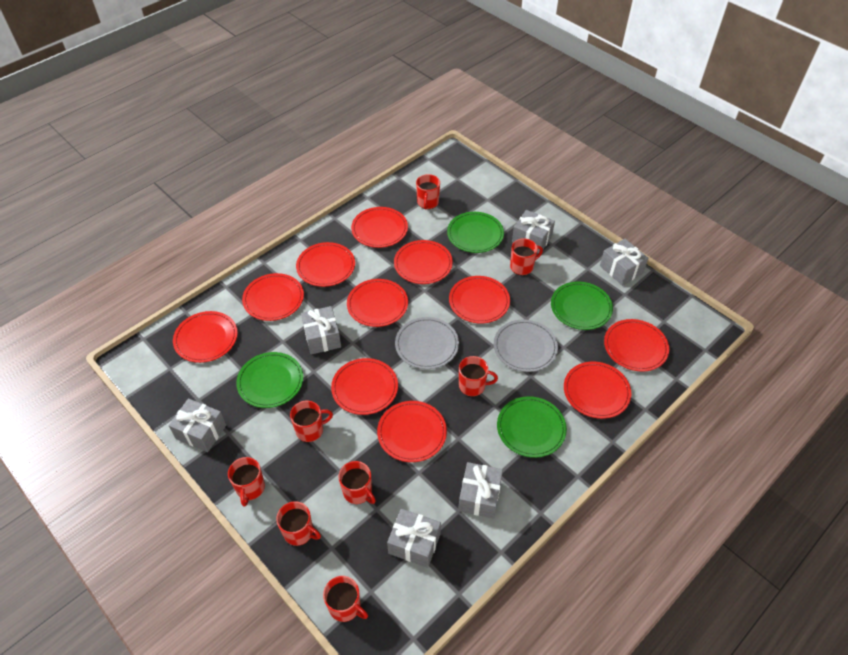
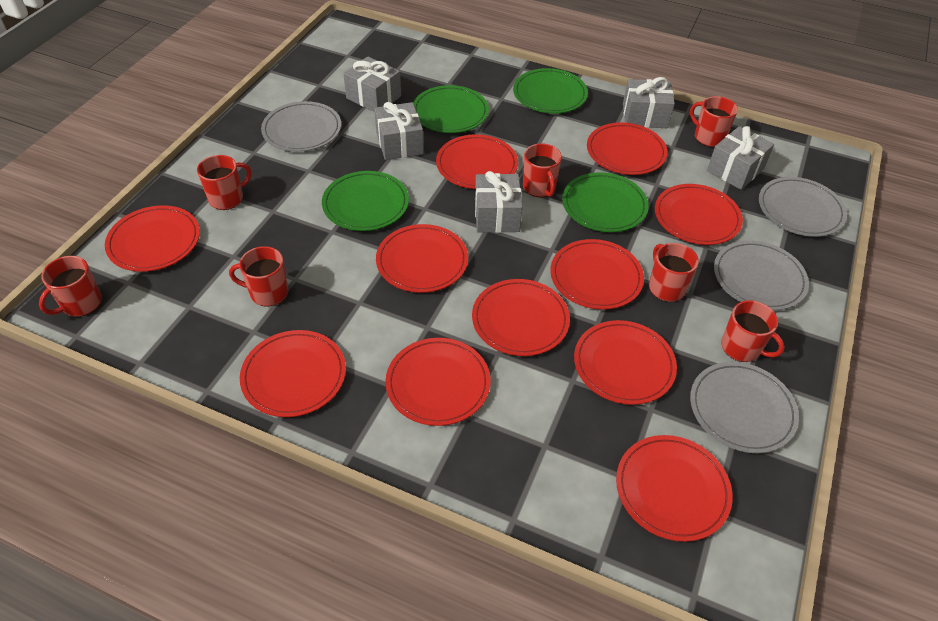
grey gift: 6 -> 5
grey plate: 2 -> 4
red mug: 8 -> 7

